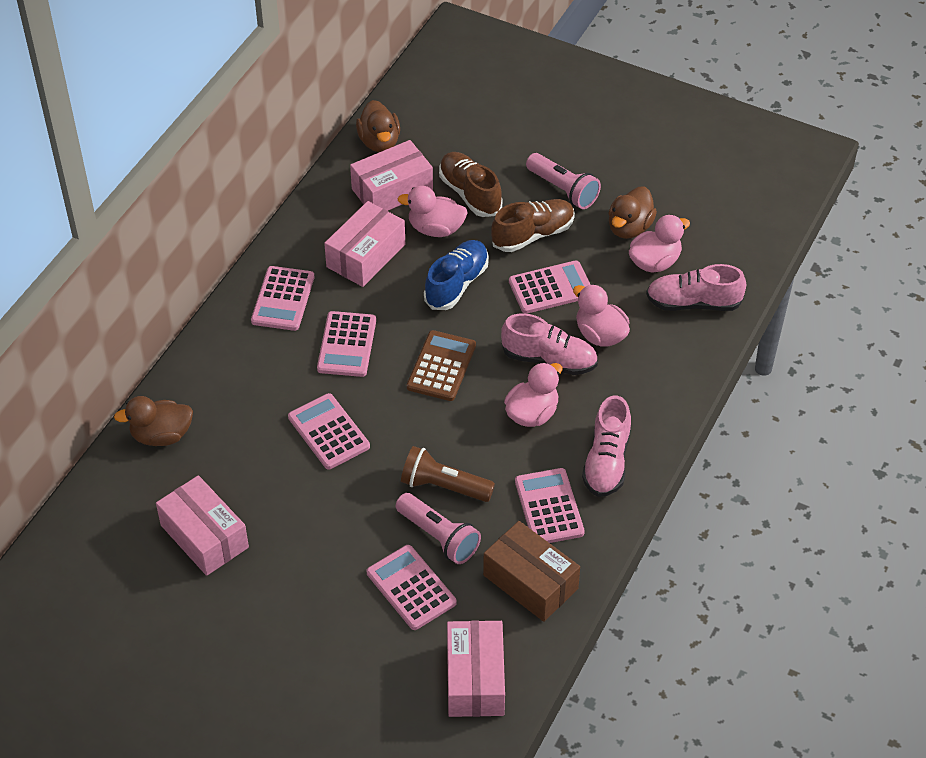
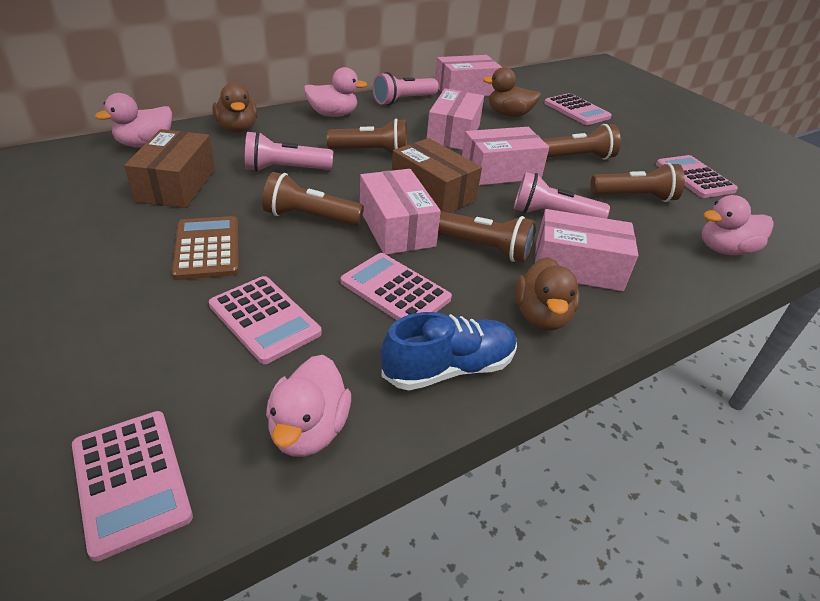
brown box: 1 -> 2
brown flashlight: 1 -> 5
brown shoe: 2 -> 0
pink box: 4 -> 5
pink calculator: 6 -> 5
pink flashlight: 2 -> 3
pink shoe: 3 -> 0

